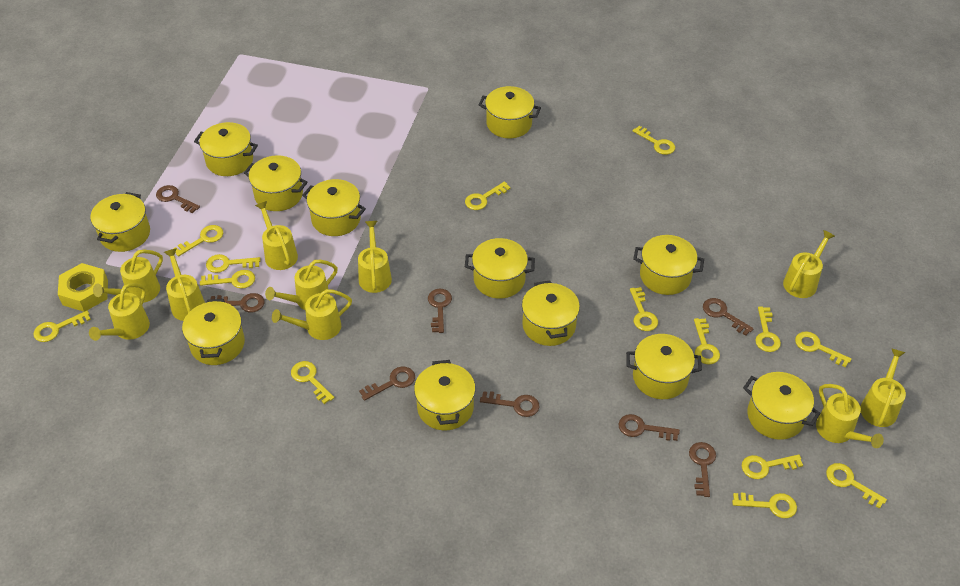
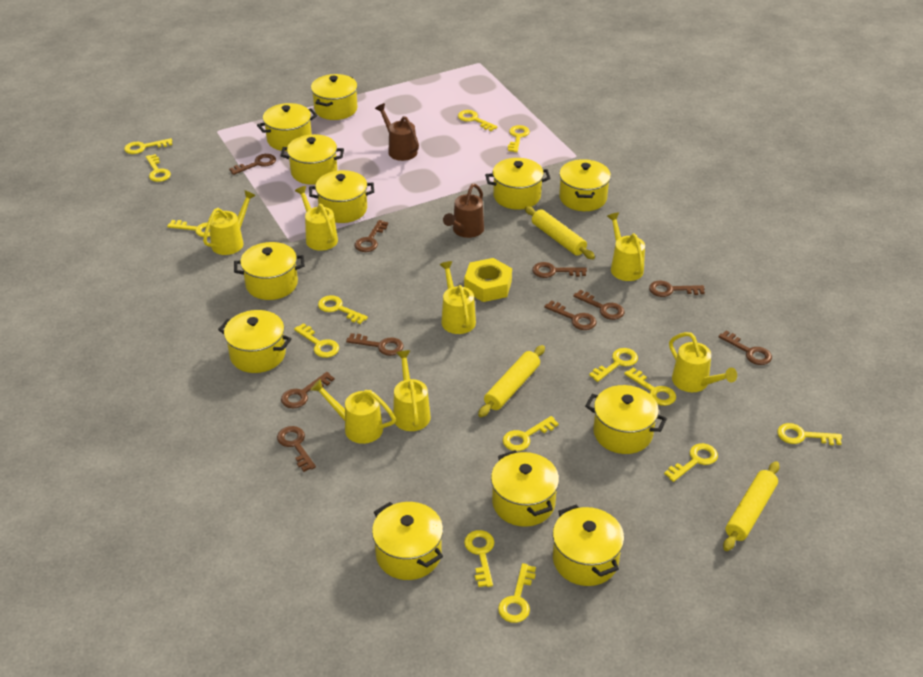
brown key: 8 -> 10
brown watering can: 0 -> 2
yellow rolling pin: 0 -> 3
yellow watering can: 10 -> 7

